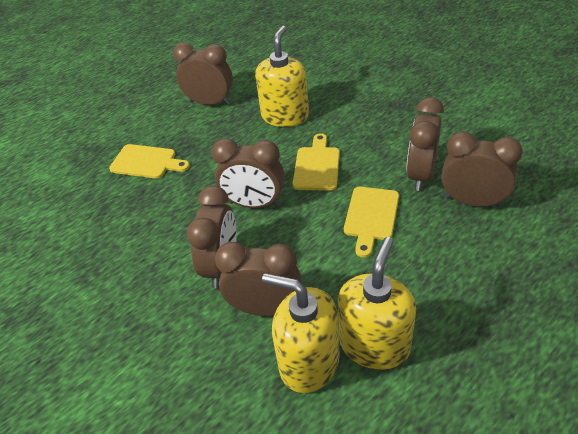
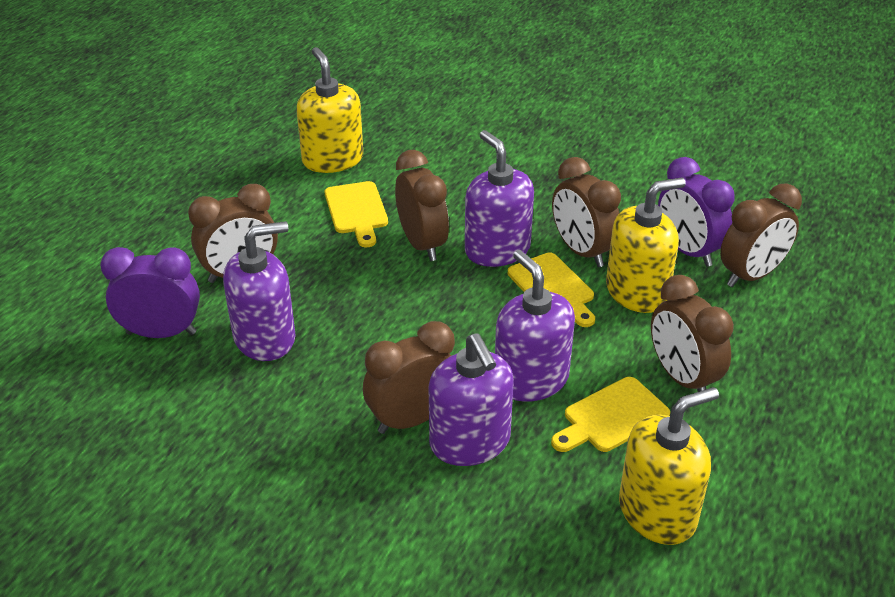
purple clock: 0 -> 2
purple soap dispenser: 0 -> 4

